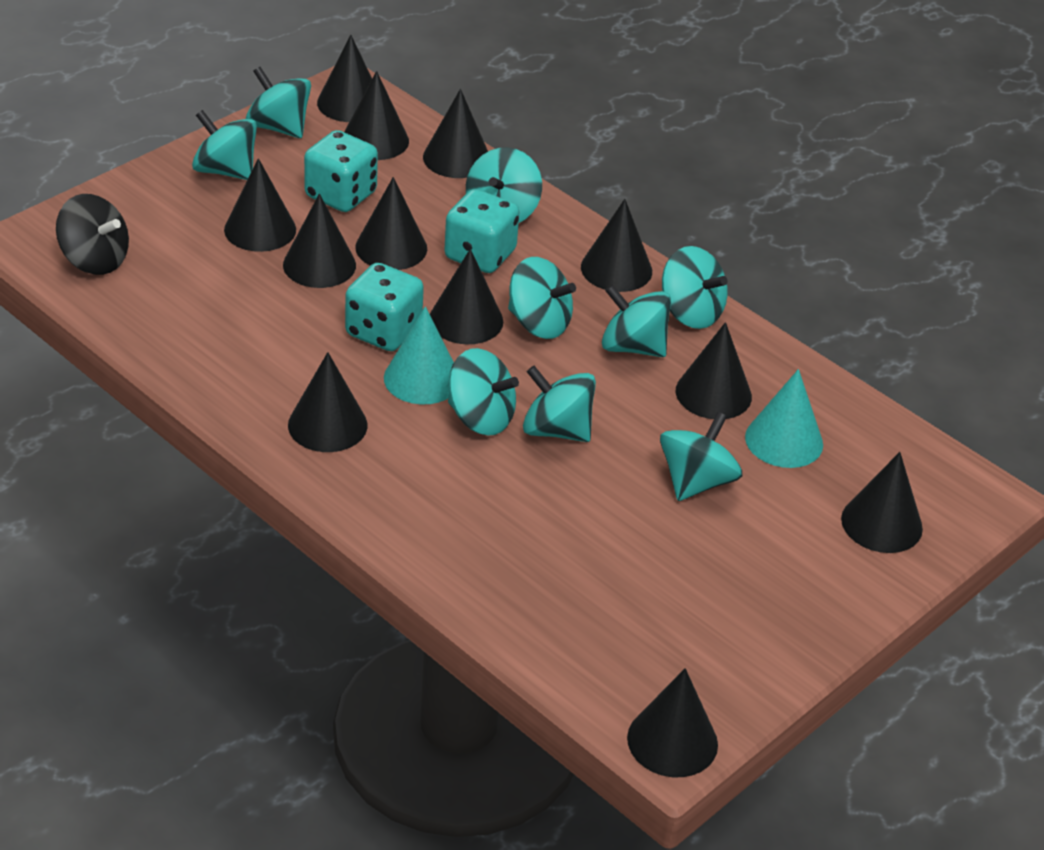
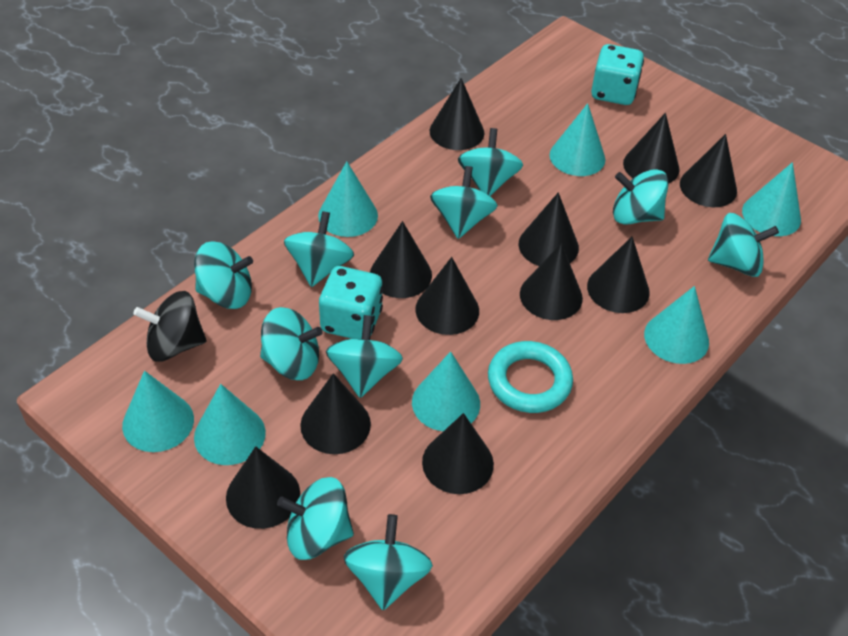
black cone: 12 -> 11
turquoise cone: 2 -> 7
turquoise dice: 3 -> 2
turquoise ring: 0 -> 1
turquoise spinning top: 9 -> 10

